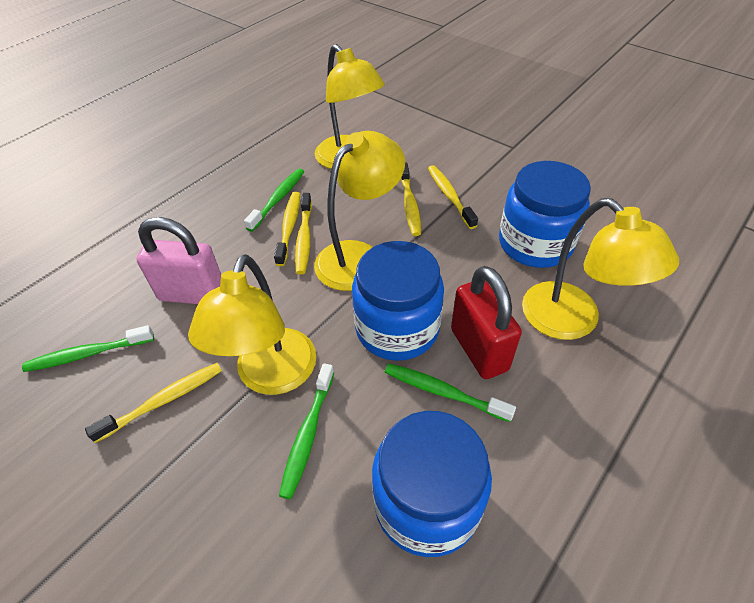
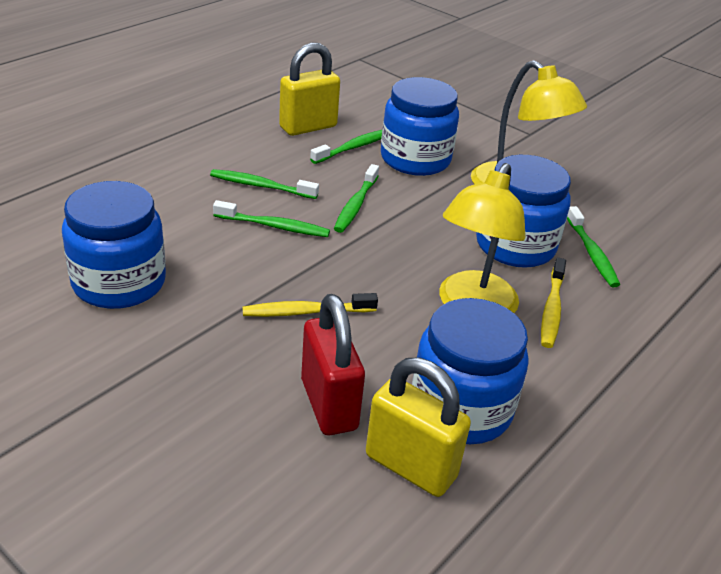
blue jar: 3 -> 4
green toothbrush: 4 -> 5
pink padlock: 1 -> 0
yellow lamp: 4 -> 2
yellow padlock: 0 -> 2
yellow toothbrush: 5 -> 2

